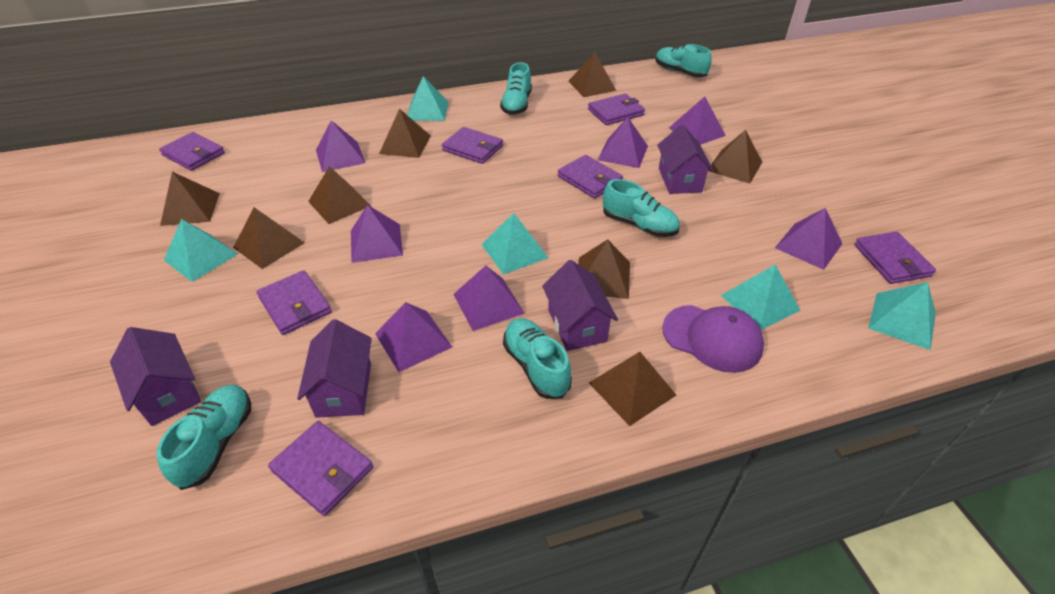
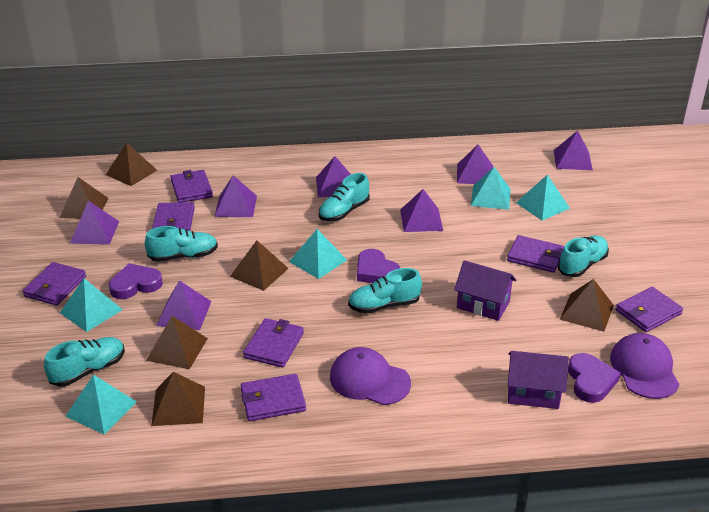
brown pyramid: 8 -> 6
purple cap: 1 -> 2
purple heart: 0 -> 3
purple house: 4 -> 2

